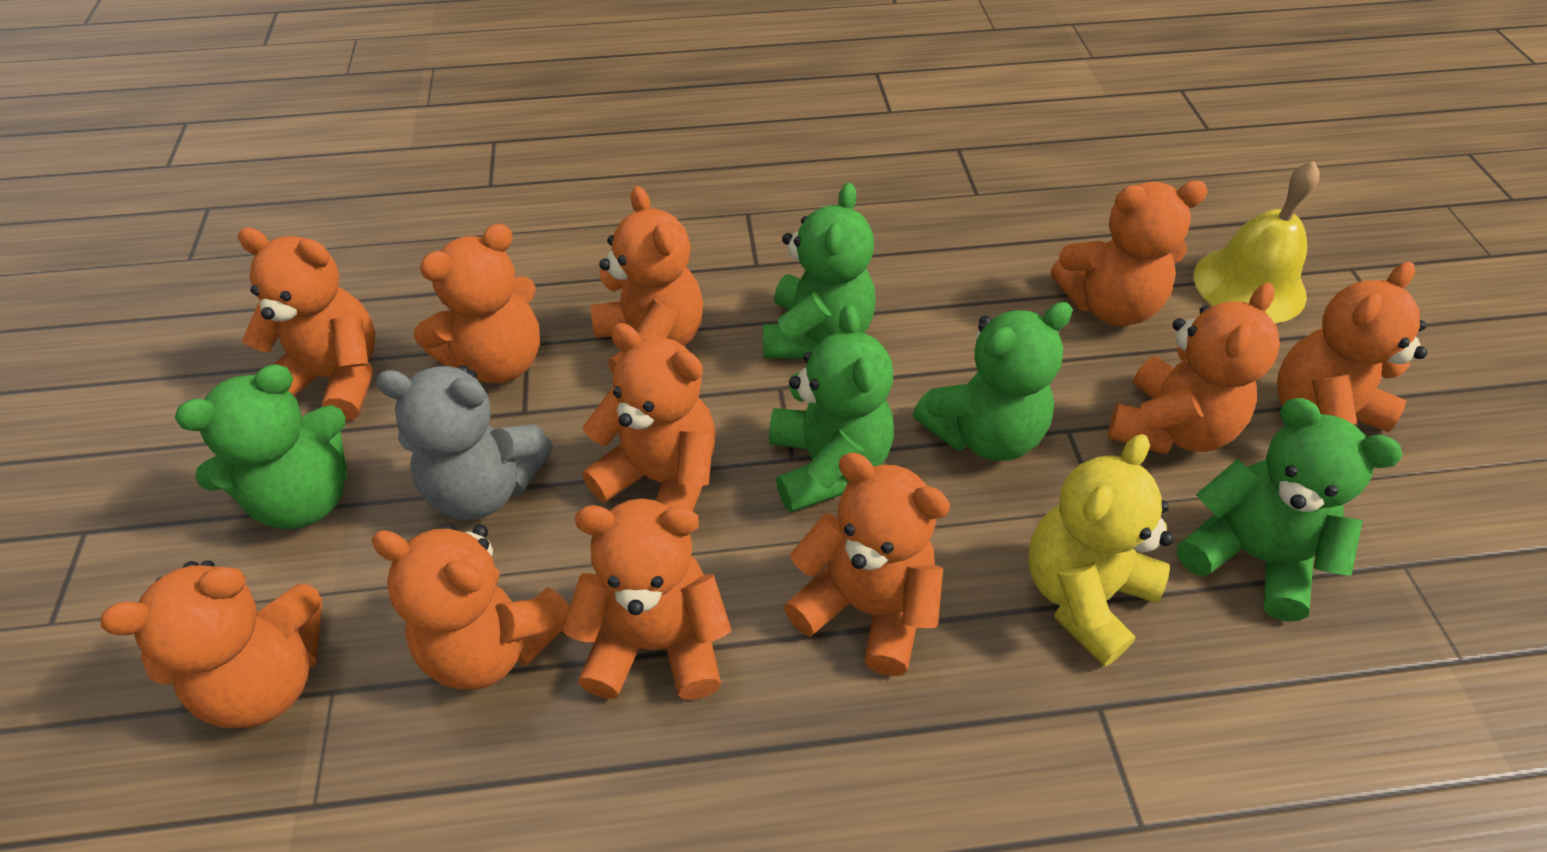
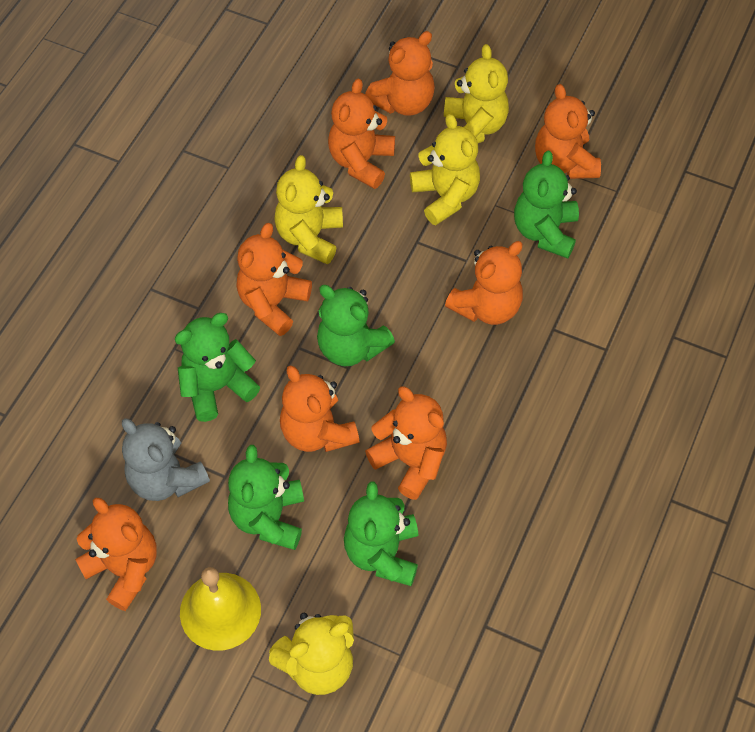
orange teddy bear: 11 -> 8
yellow teddy bear: 1 -> 4

